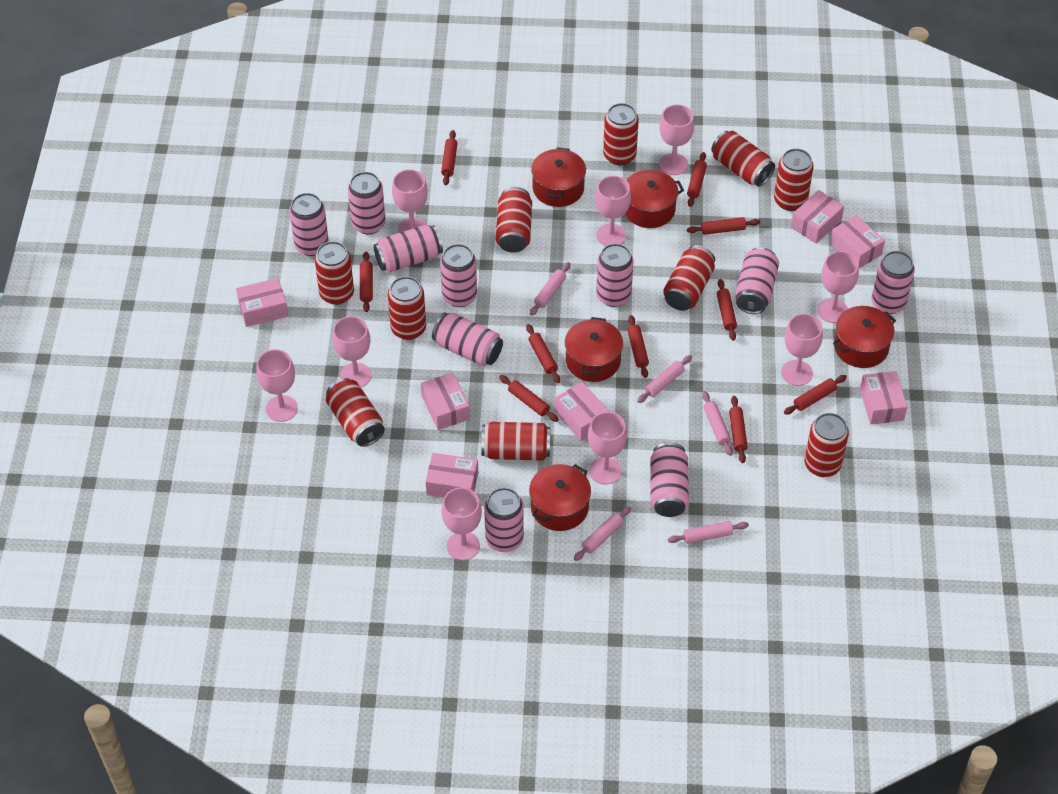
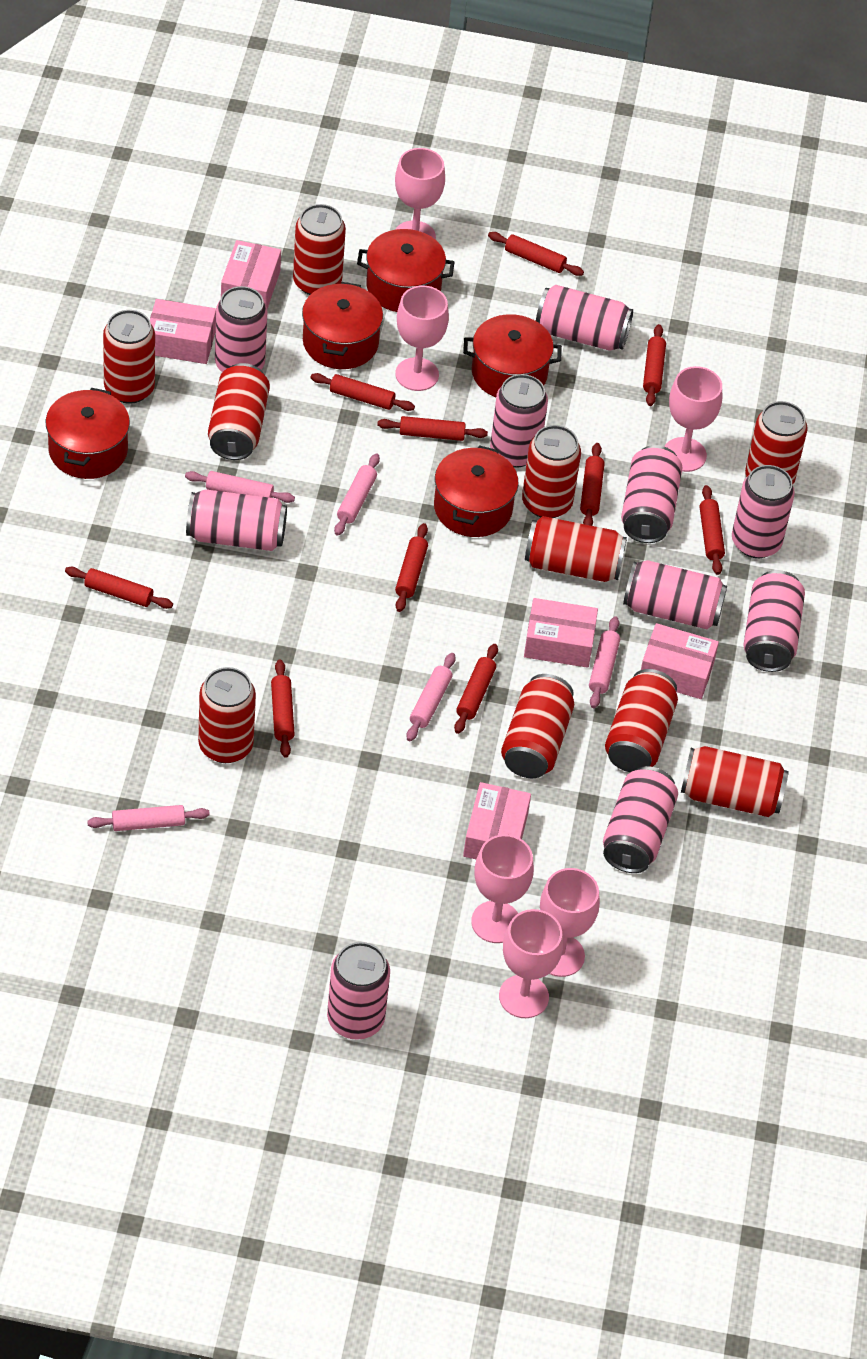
pink box: 7 -> 5
pink goblet: 9 -> 6

